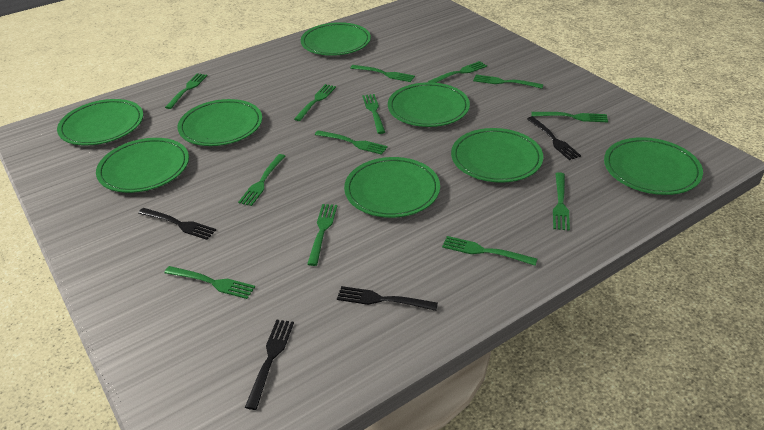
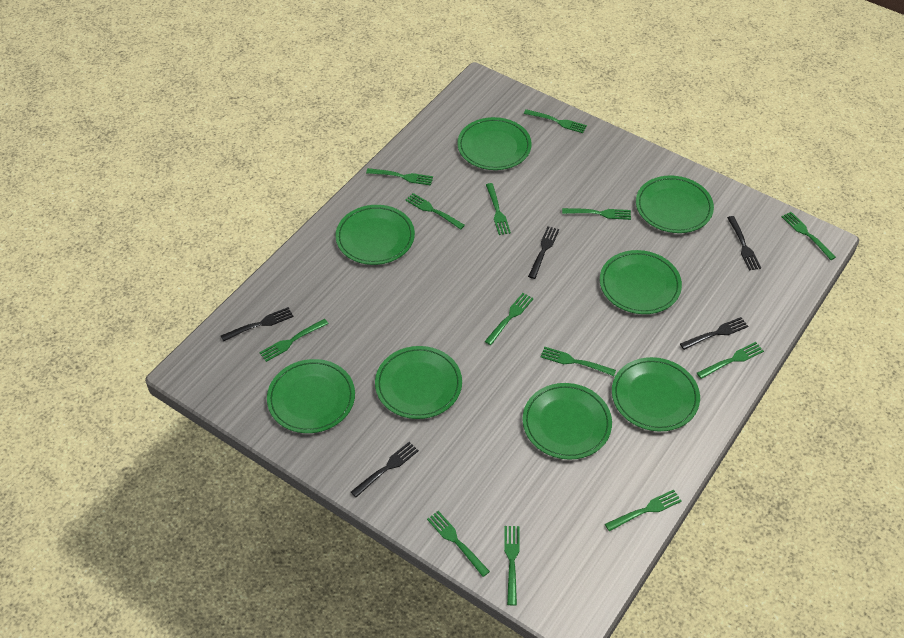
black fork: 4 -> 5

